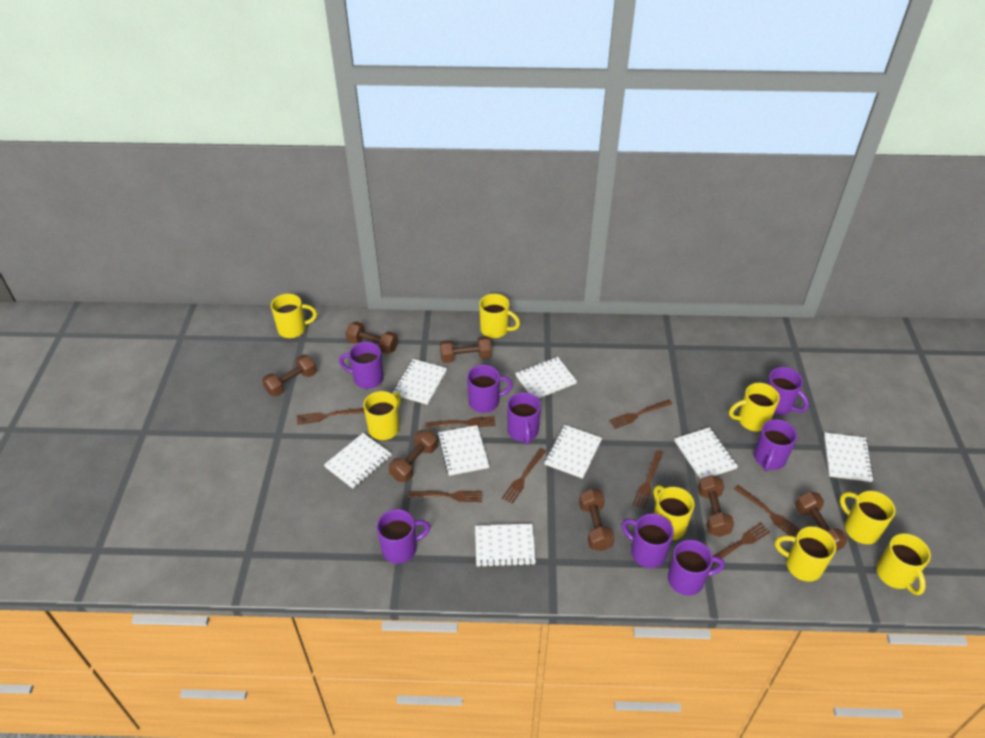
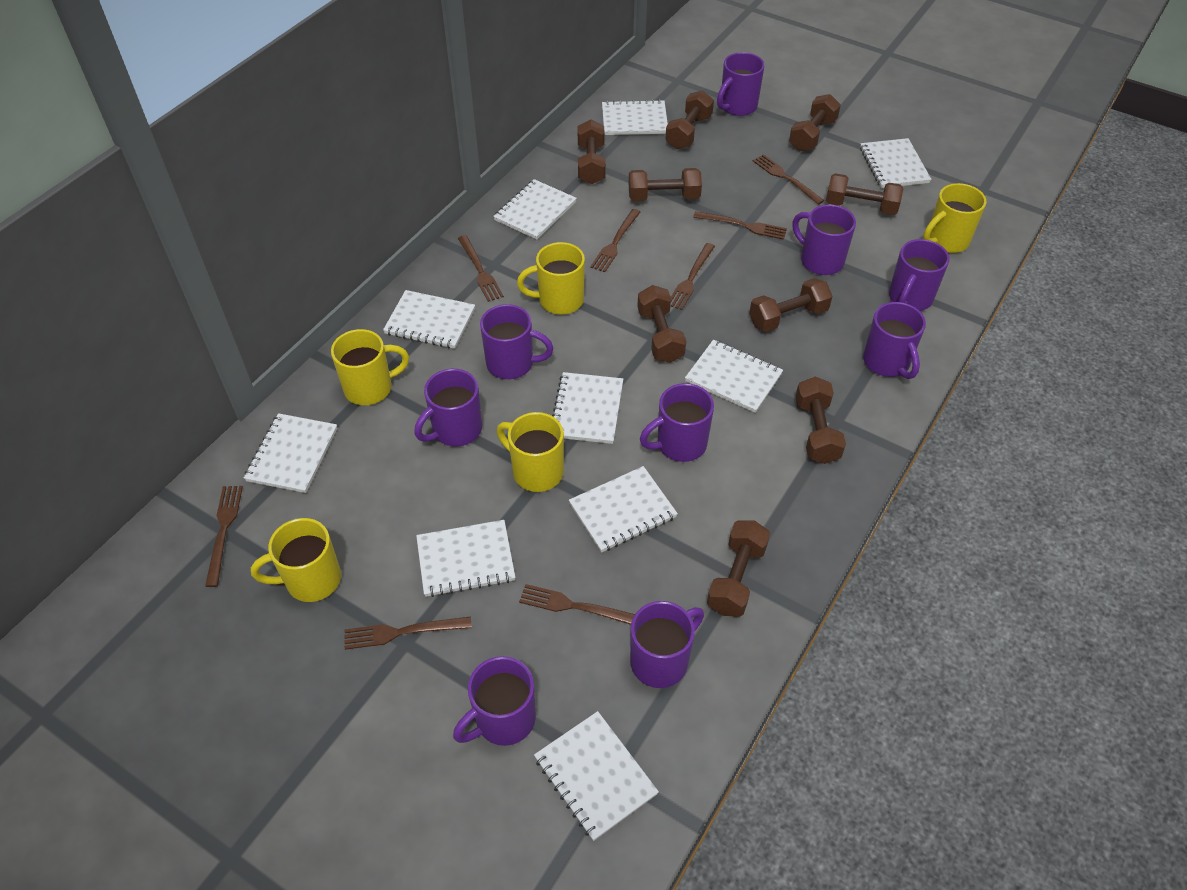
brown dumbbell: 7 -> 9
purple mug: 8 -> 9
white notebook: 8 -> 10
yellow mug: 8 -> 5

